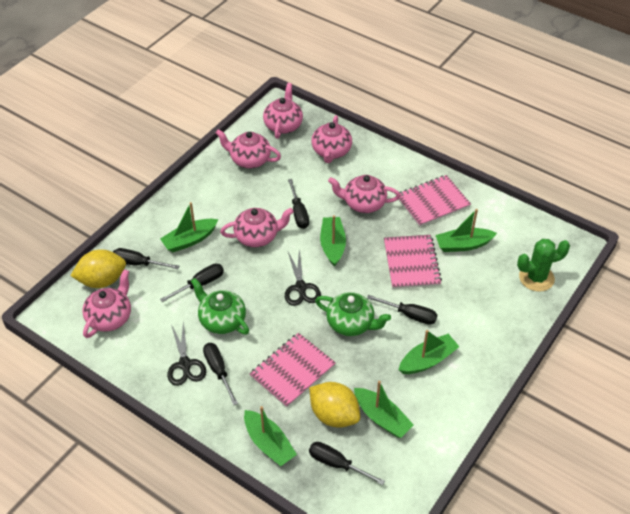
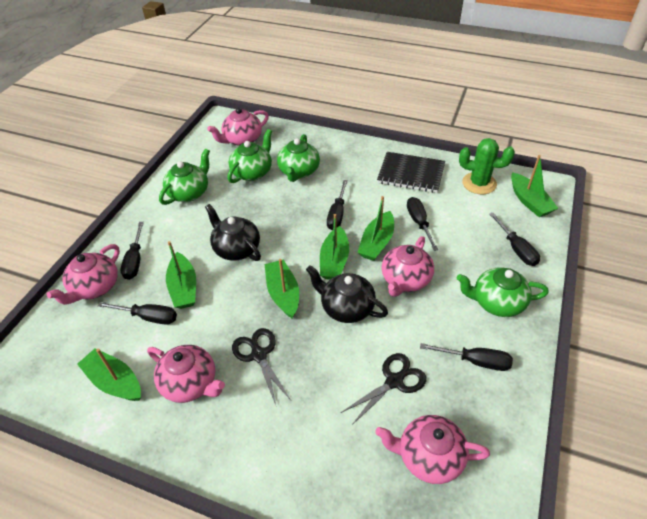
black notebook: 0 -> 1
black teapot: 0 -> 2
green teapot: 2 -> 4
pink notebook: 3 -> 0
pink teapot: 6 -> 5
yellow lemon: 2 -> 0

